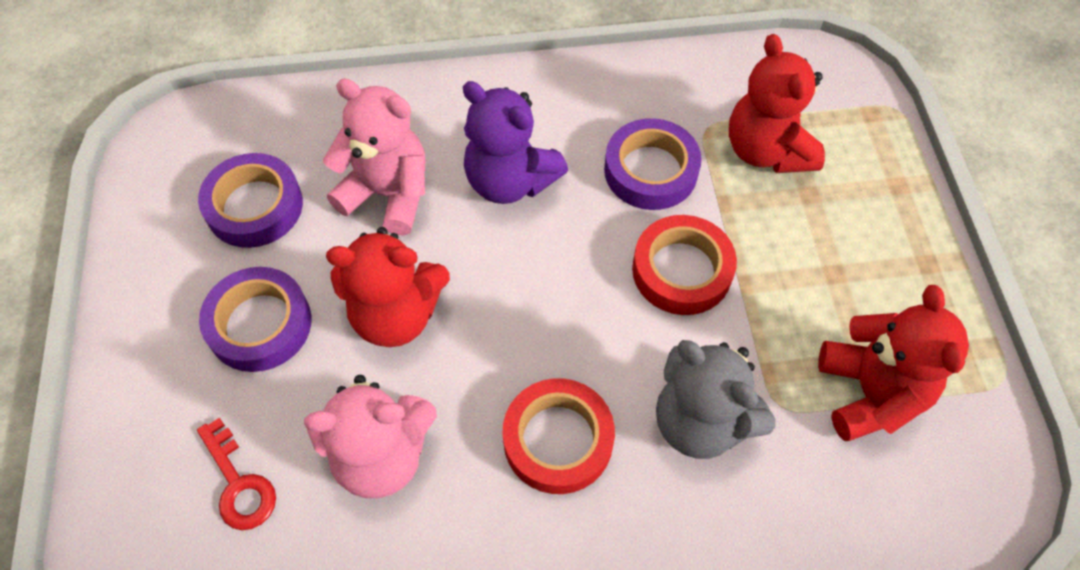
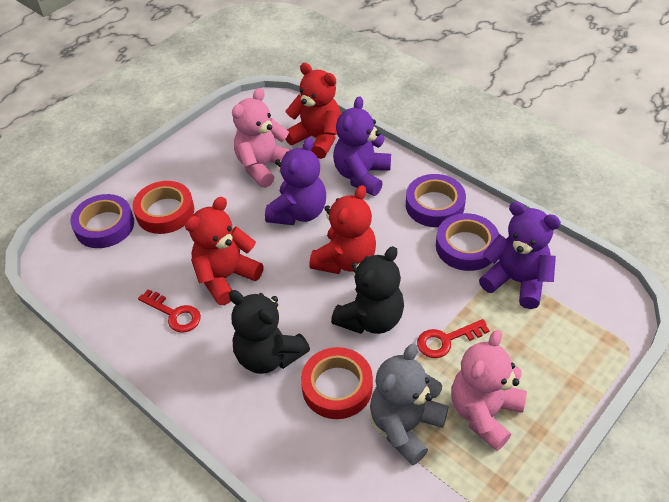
black teddy bear: 0 -> 2
purple teddy bear: 1 -> 3
red key: 1 -> 2

